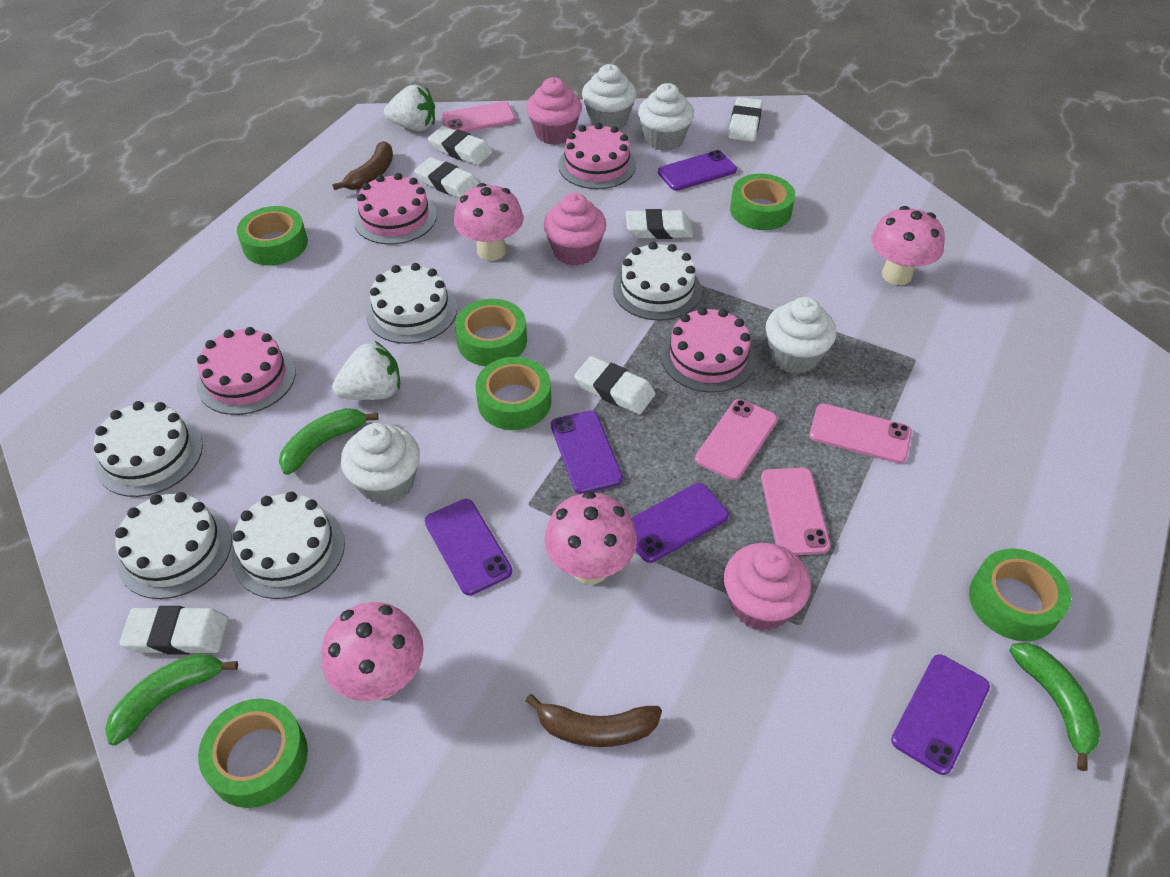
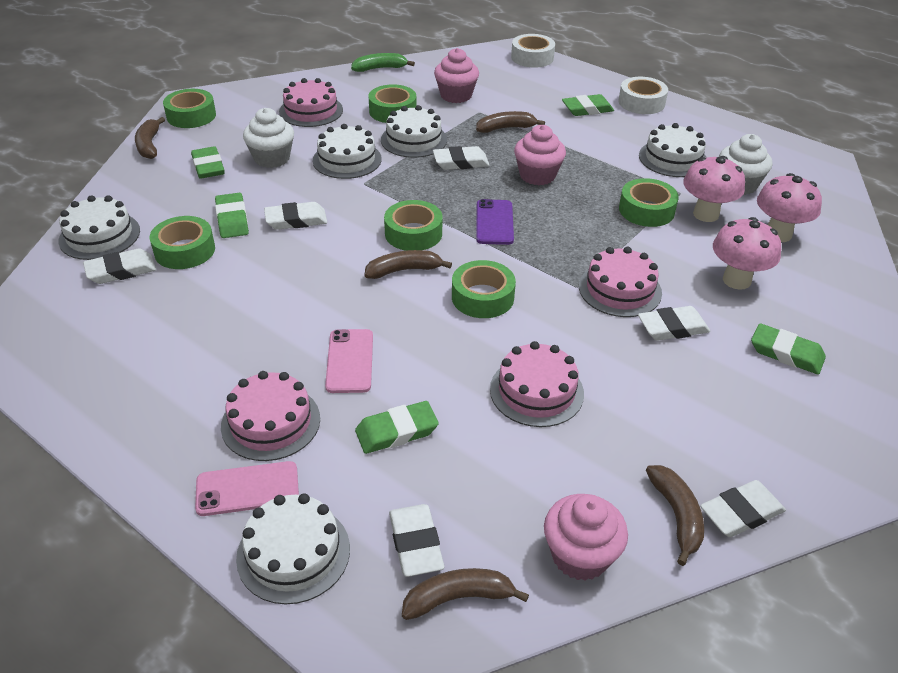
brown banana: 2 -> 5
green banana: 3 -> 1
green eraser: 0 -> 5
pink mushroom: 4 -> 3
pink phone: 4 -> 2
purple phone: 5 -> 1
white cupcake: 4 -> 2
white strawberry: 2 -> 0
white tape: 0 -> 2

